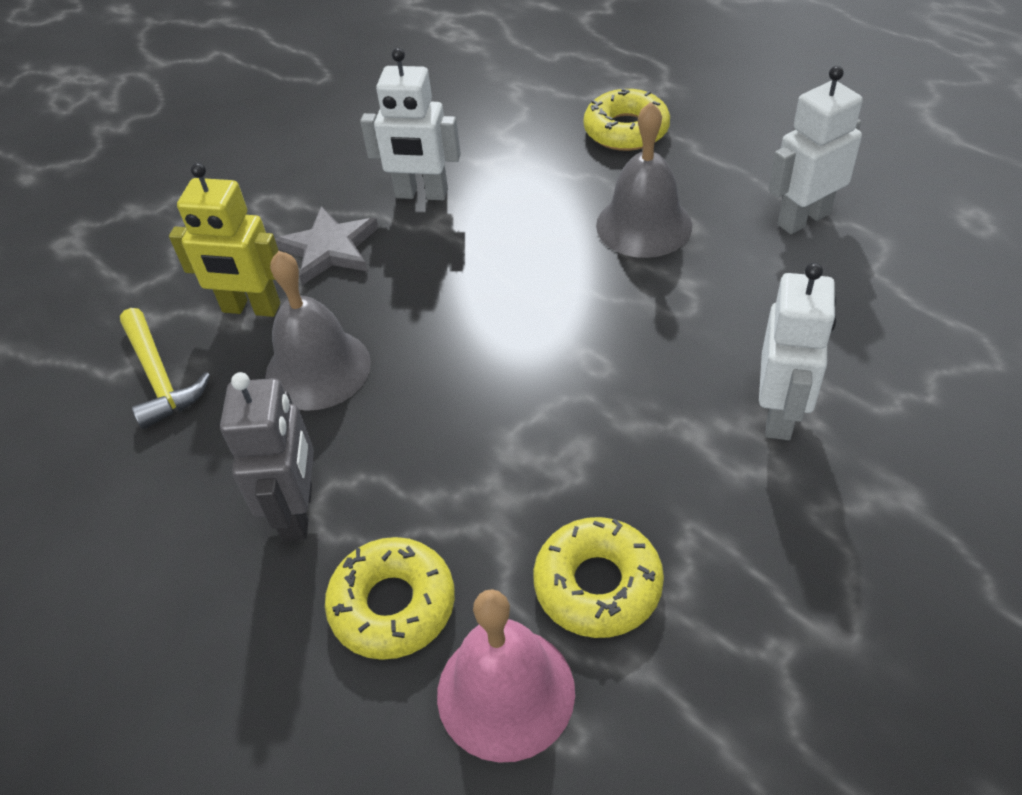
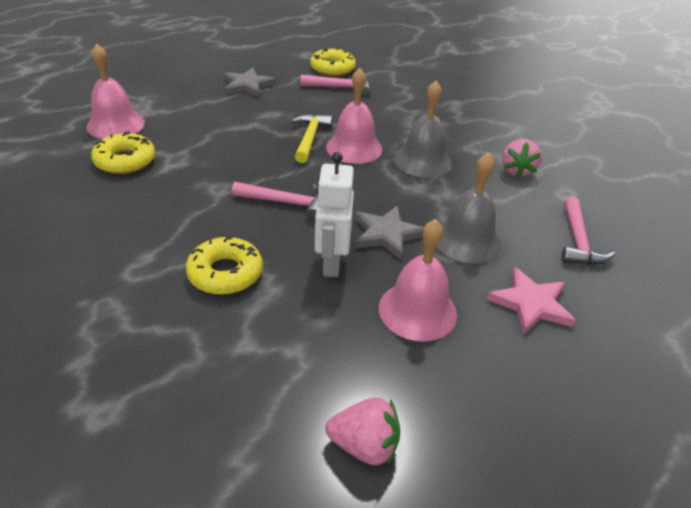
grey robot: 1 -> 0
grey star: 1 -> 2
pink bell: 1 -> 3
pink hammer: 0 -> 3
pink star: 0 -> 1
pink strawberry: 0 -> 2
white robot: 3 -> 1
yellow robot: 1 -> 0

